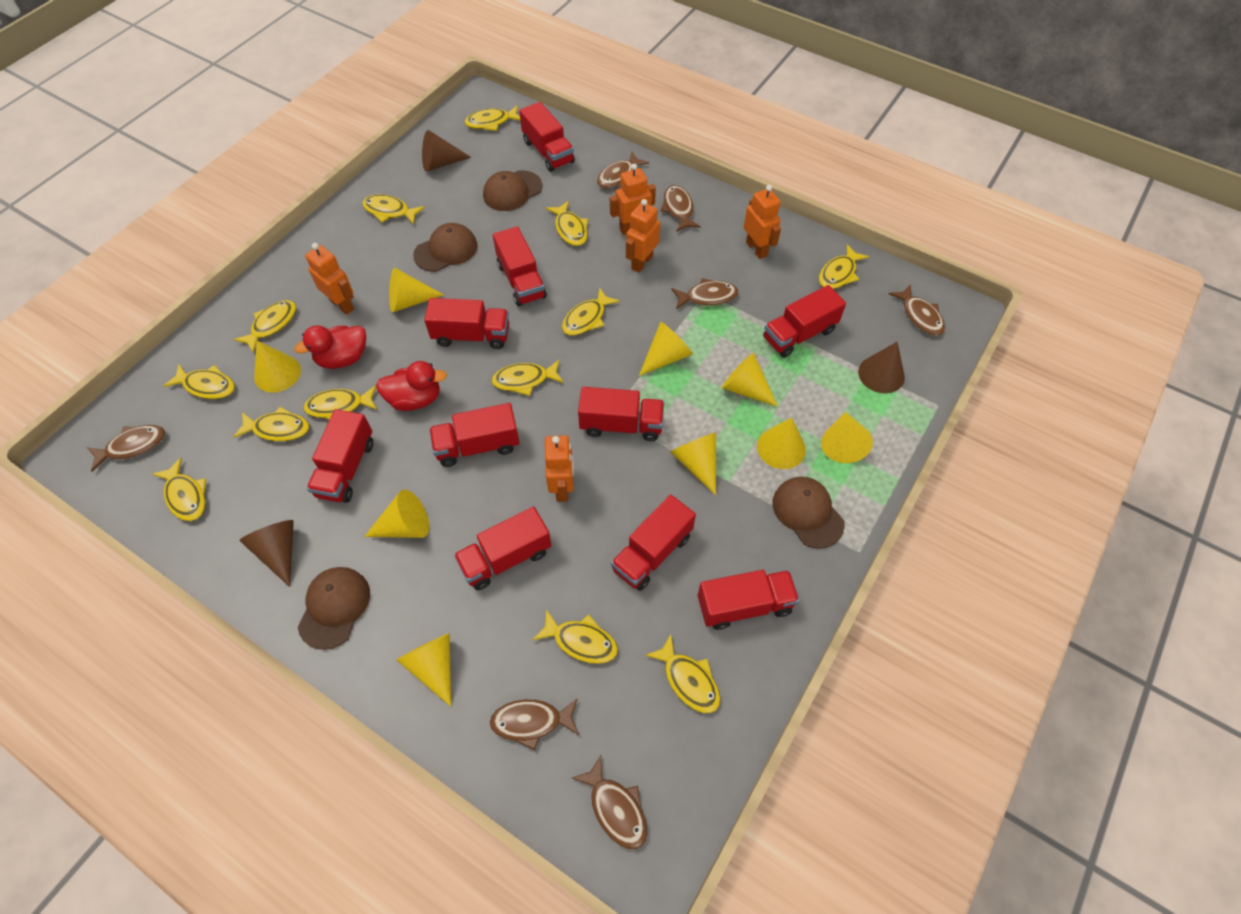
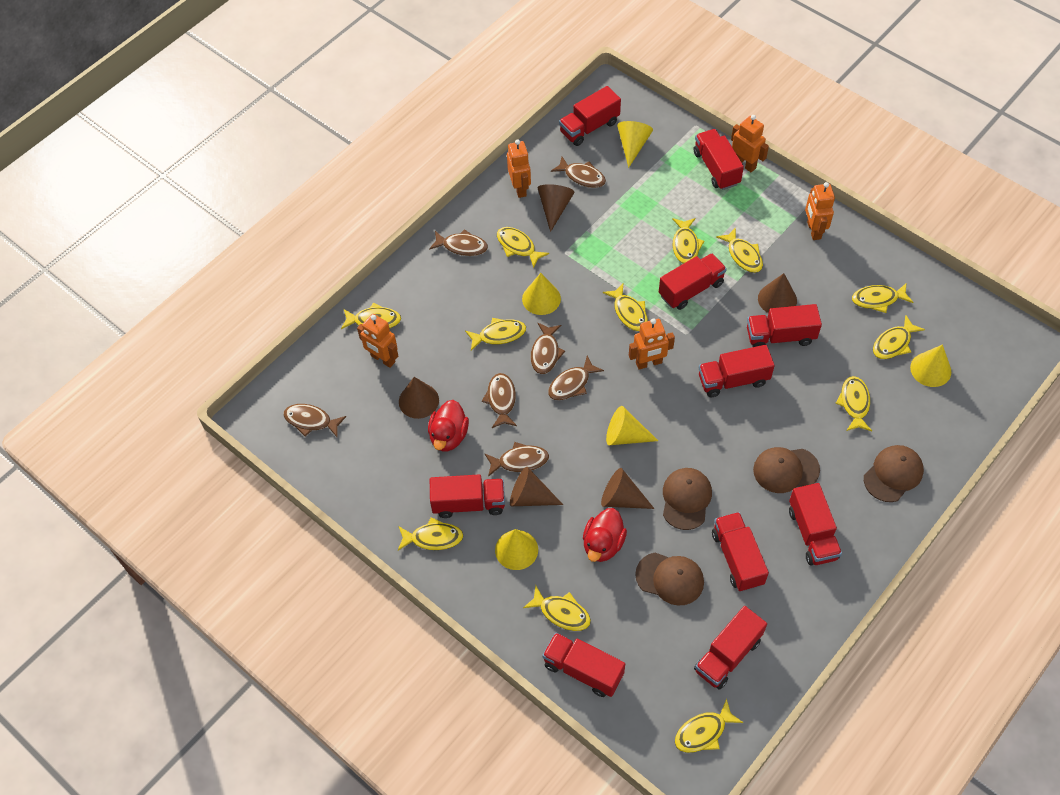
brown cone: 3 -> 5
yellow cone: 9 -> 5
yellow fish: 13 -> 12

